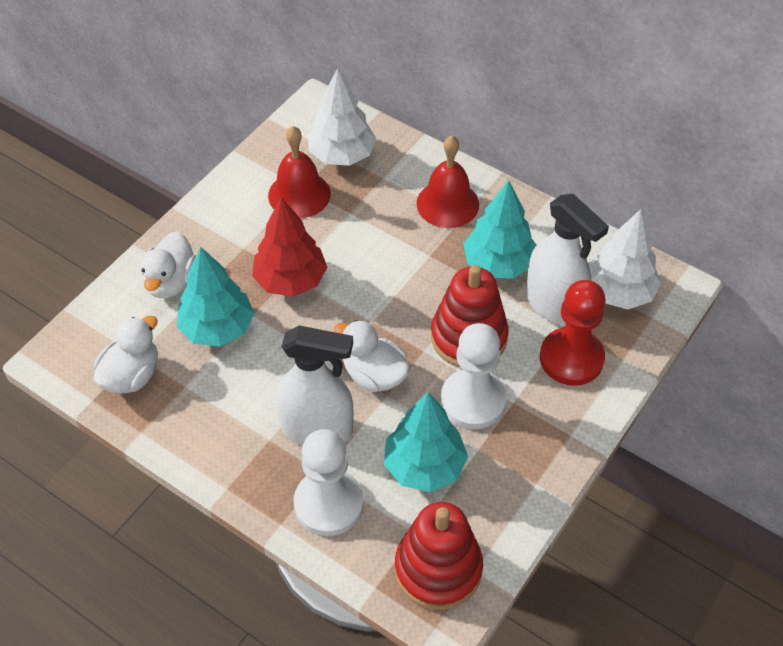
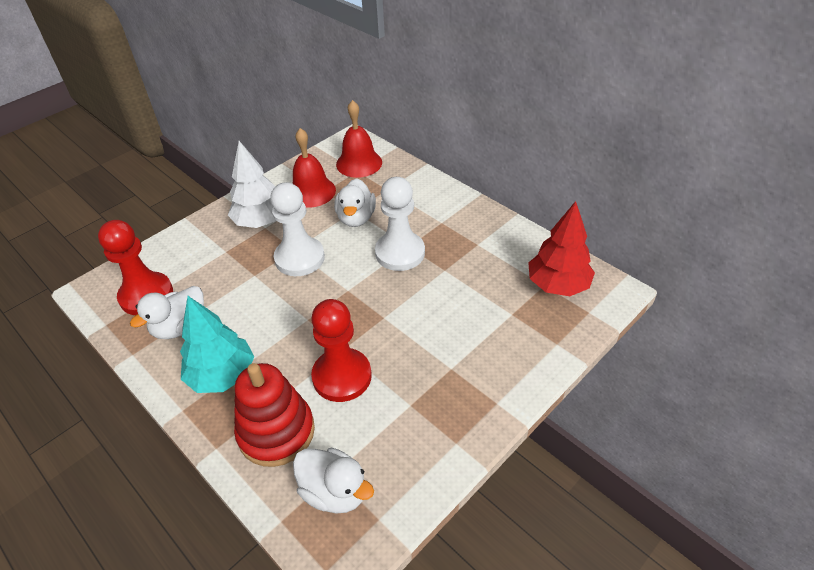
red pawn: 1 -> 2
red stacking toy: 2 -> 1
turquoise tree: 3 -> 1
white spray bottle: 2 -> 0
white tree: 2 -> 1

